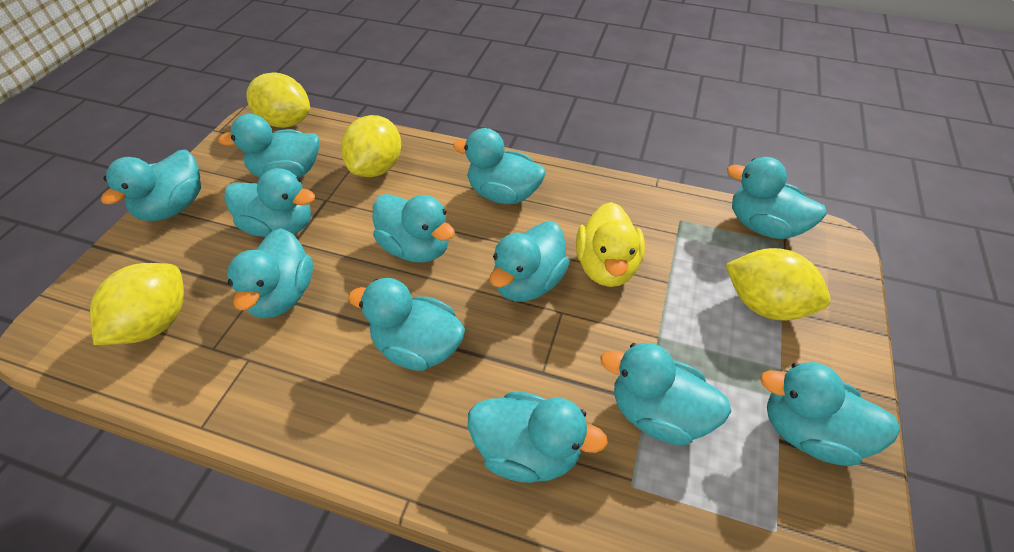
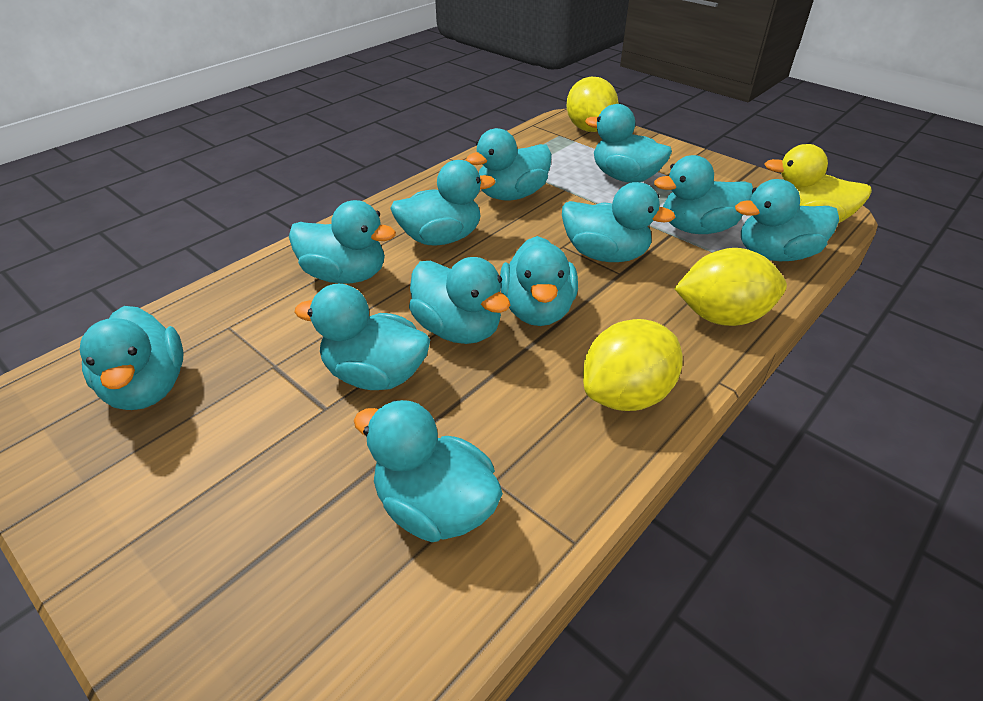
yellow lemon: 4 -> 3

